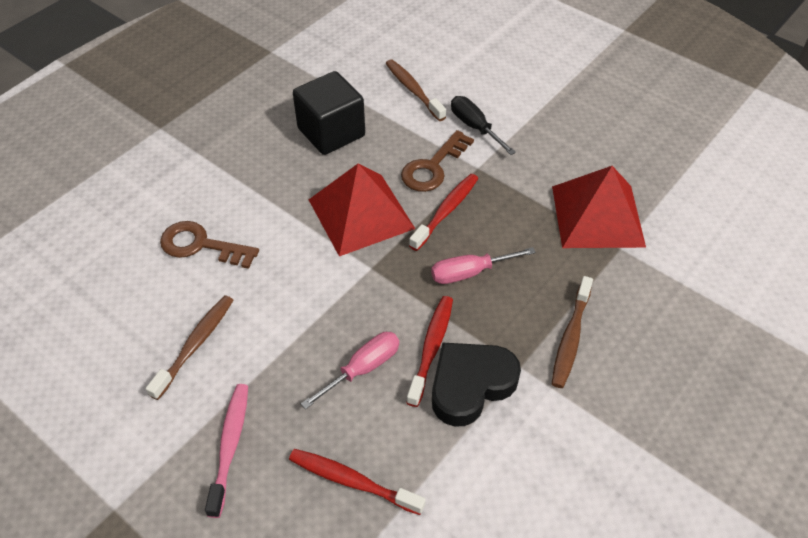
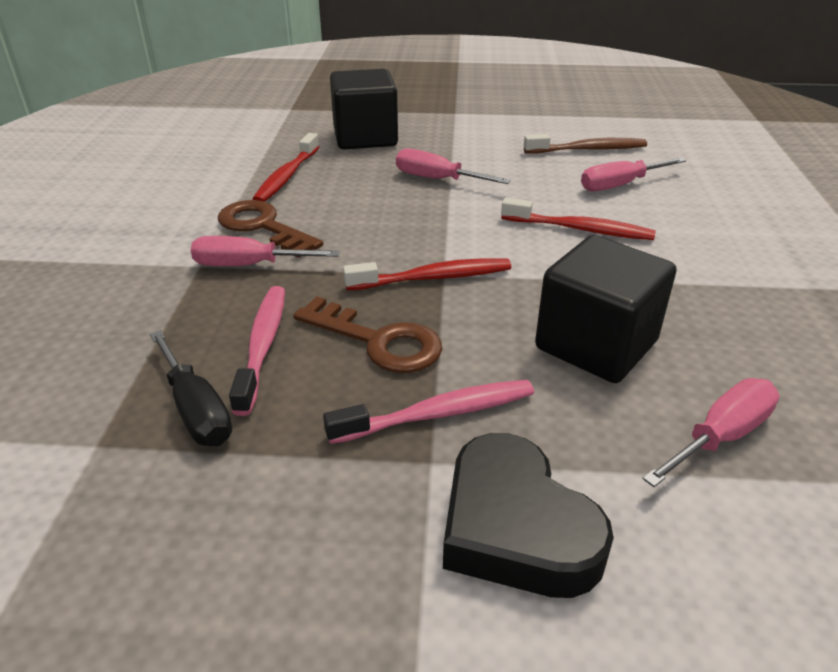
black cube: 1 -> 2
brown toothbrush: 3 -> 1
pink screwdriver: 2 -> 4
pink toothbrush: 1 -> 2
red pyramid: 2 -> 0

